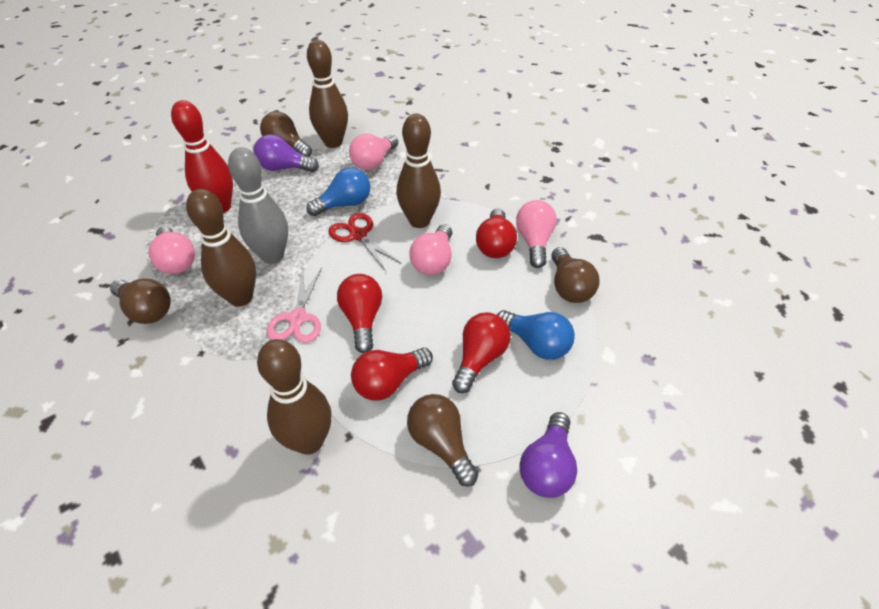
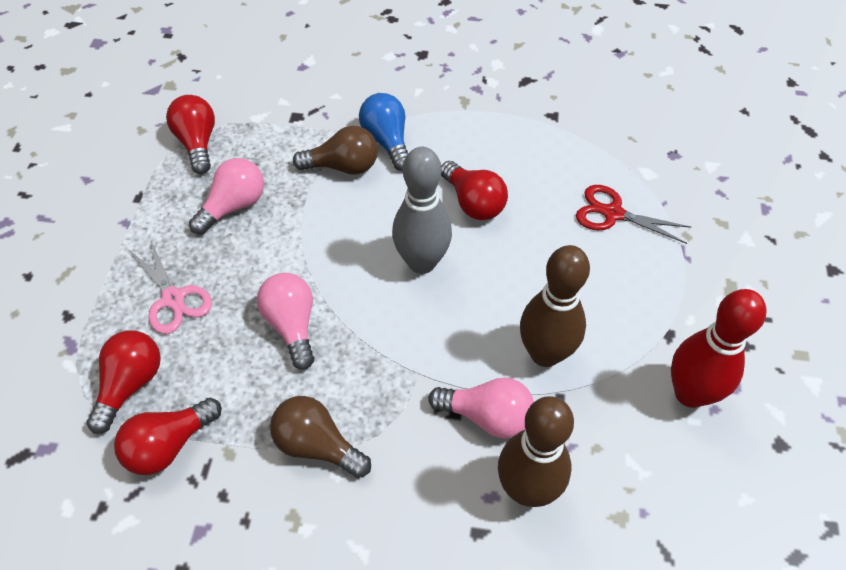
blue light bulb: 2 -> 1
brown bowling pin: 4 -> 2
brown light bulb: 4 -> 2
pink light bulb: 4 -> 3
purple light bulb: 2 -> 0

